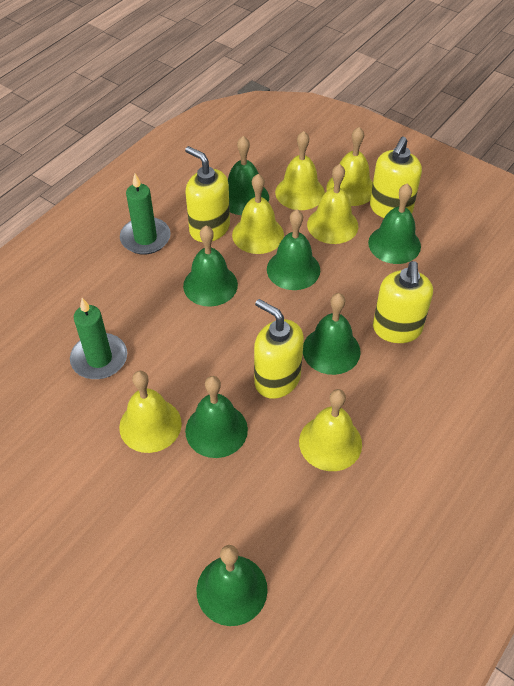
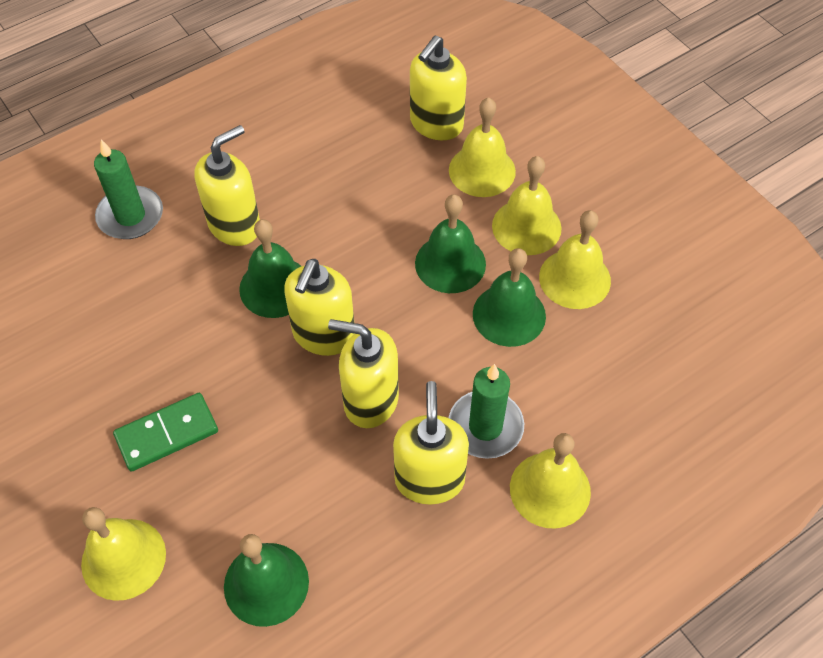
green bell: 7 -> 4
green domino: 0 -> 1
yellow bell: 6 -> 5
yellow soap dispenser: 4 -> 5

